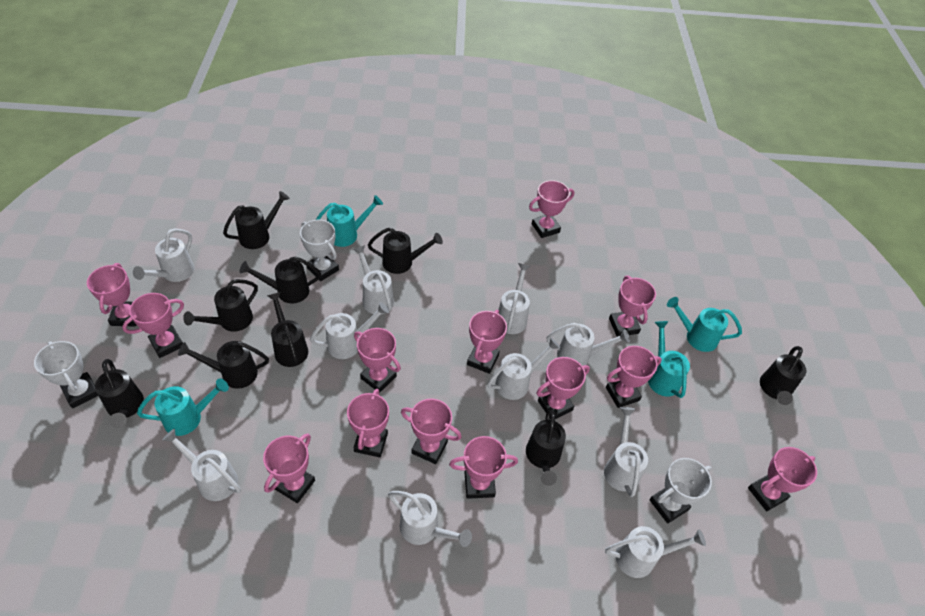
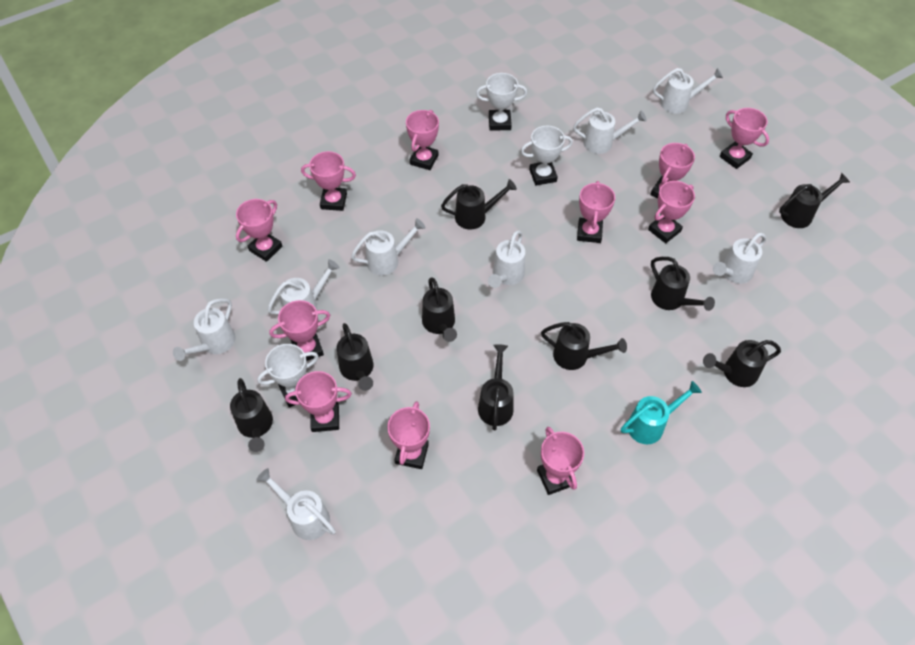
pink trophy: 13 -> 11
turquoise watering can: 4 -> 1
white watering can: 10 -> 8

